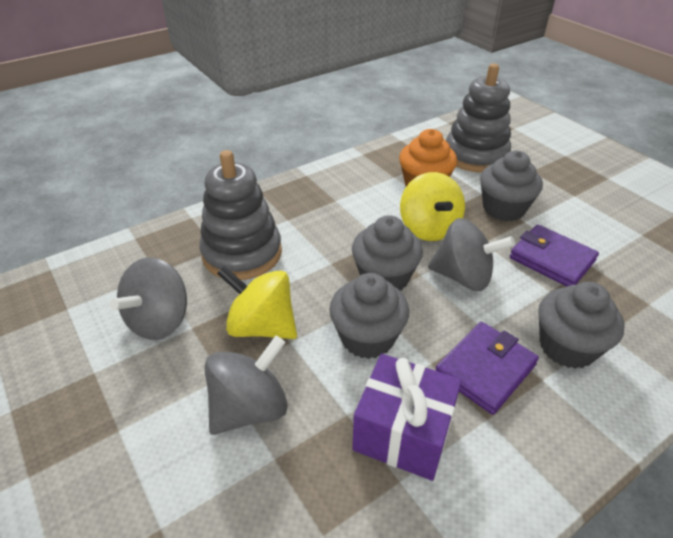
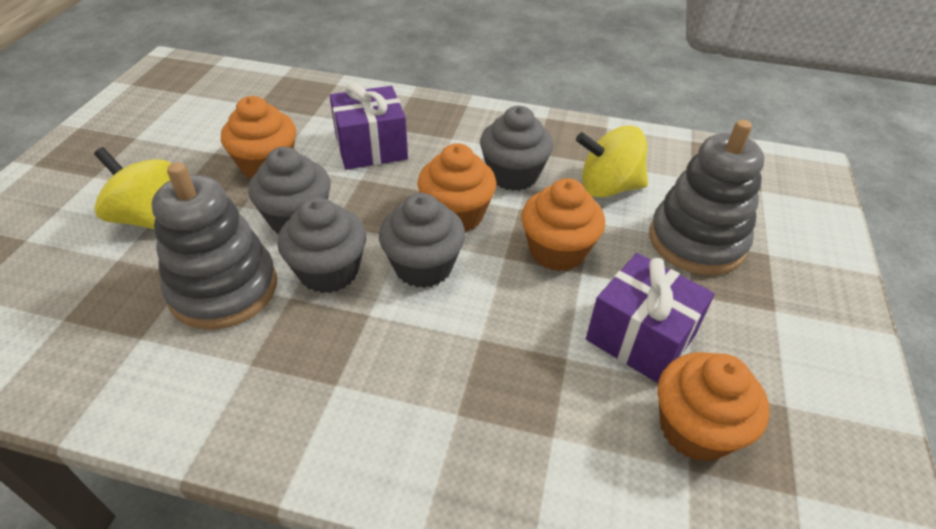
grey spinning top: 3 -> 0
orange cupcake: 1 -> 4
purple gift: 1 -> 2
purple wallet: 2 -> 0

